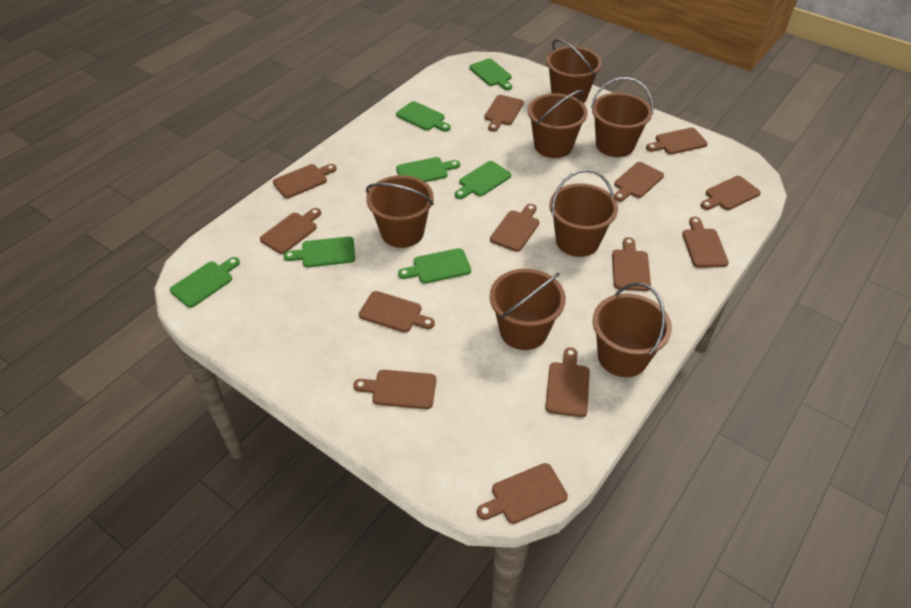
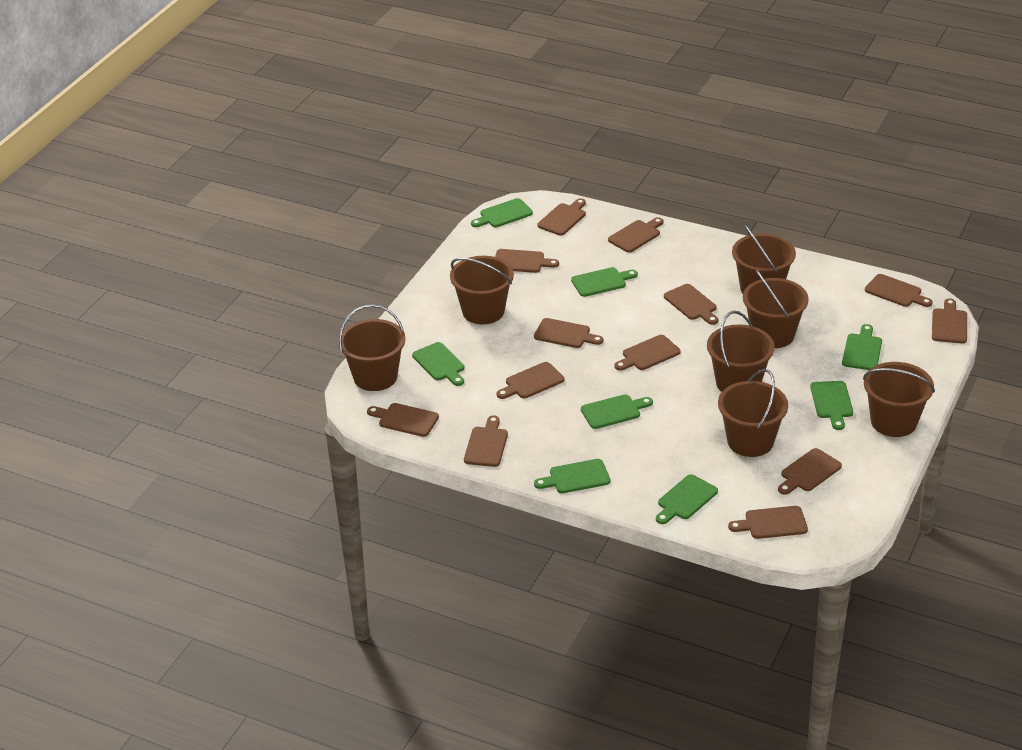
green cutting board: 7 -> 8

